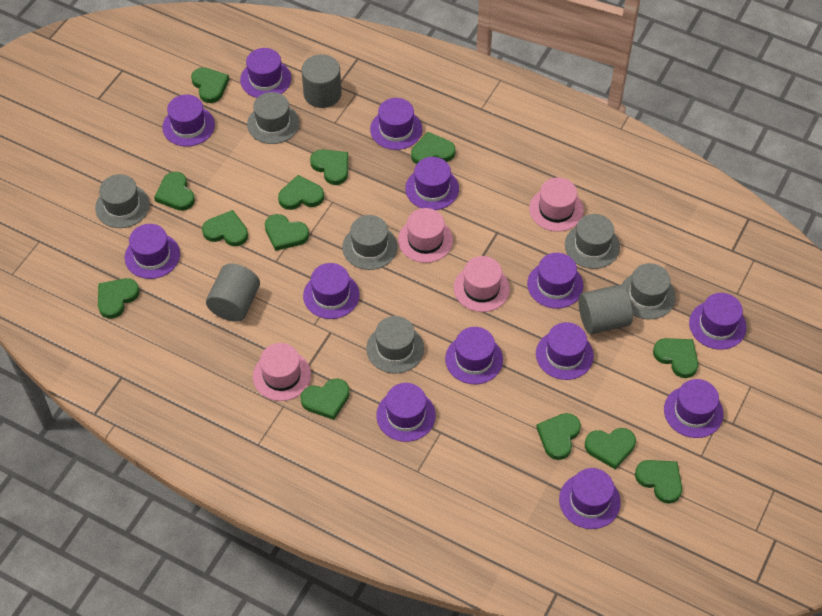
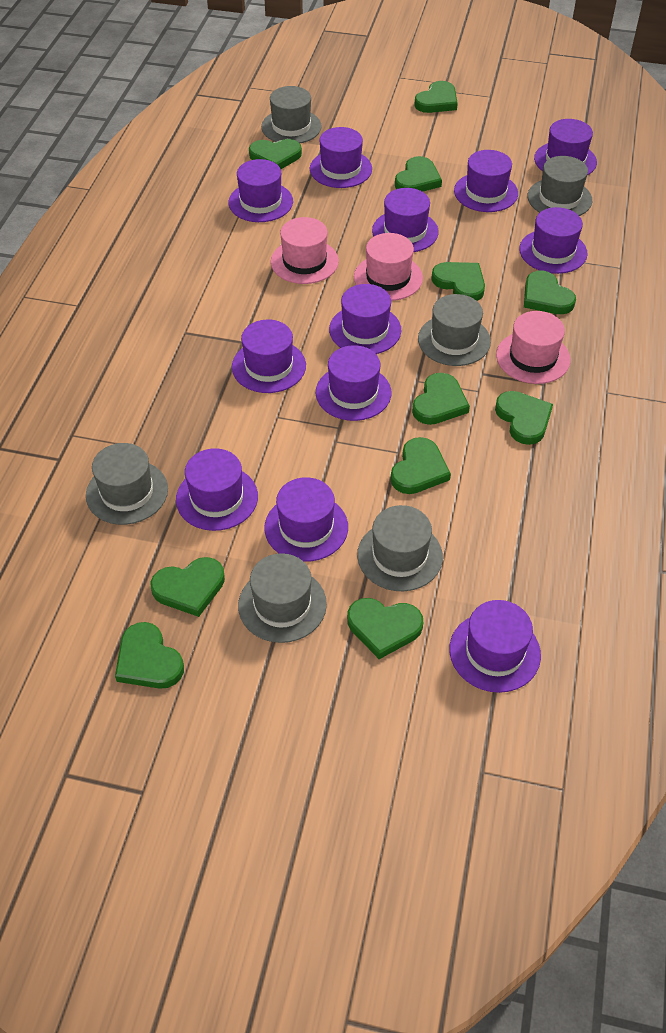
green heart: 13 -> 11
grey cylinder: 3 -> 0
pink hat: 4 -> 3
purple hat: 13 -> 12

